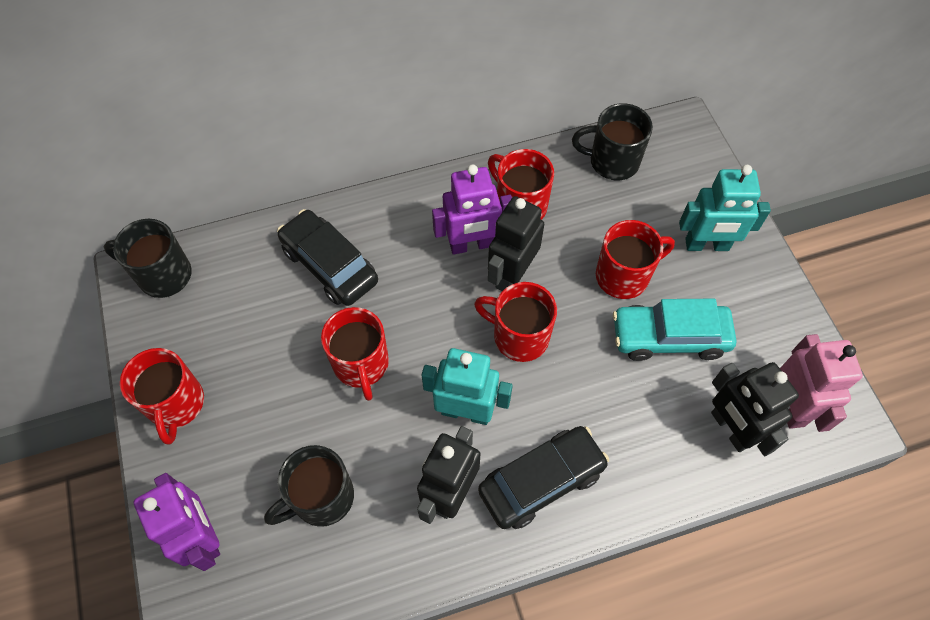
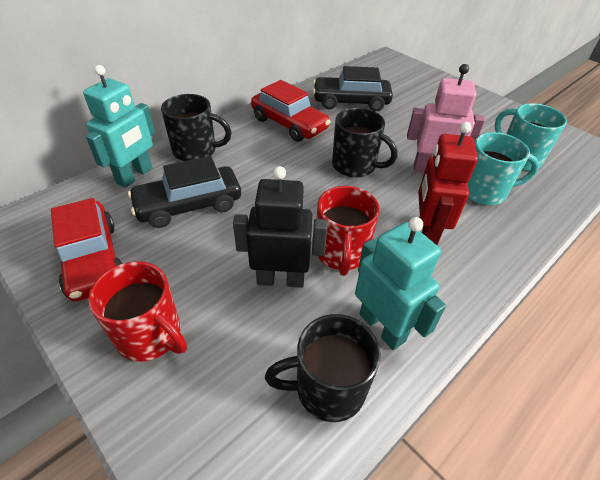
black robot: 3 -> 1
purple robot: 2 -> 0
red car: 0 -> 2
red mug: 5 -> 2
red robot: 0 -> 1
turquoise car: 1 -> 0
turquoise mug: 0 -> 2

